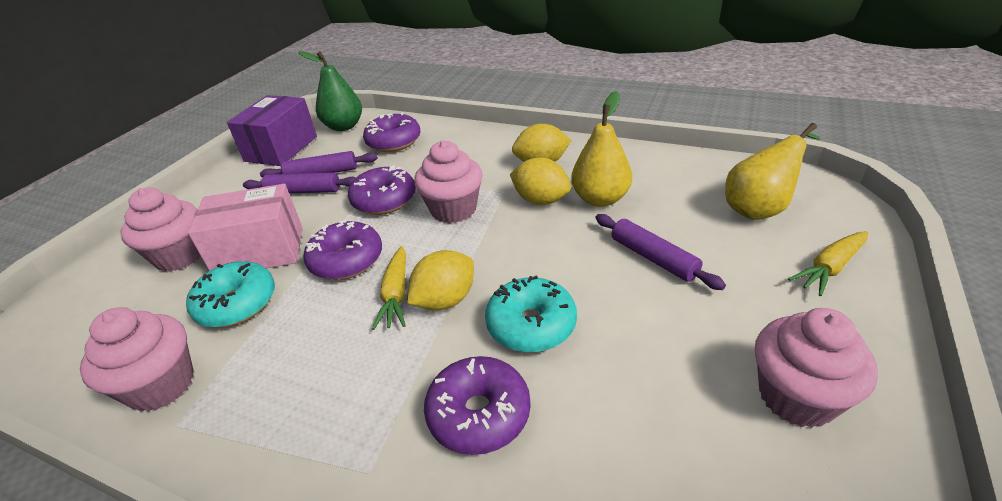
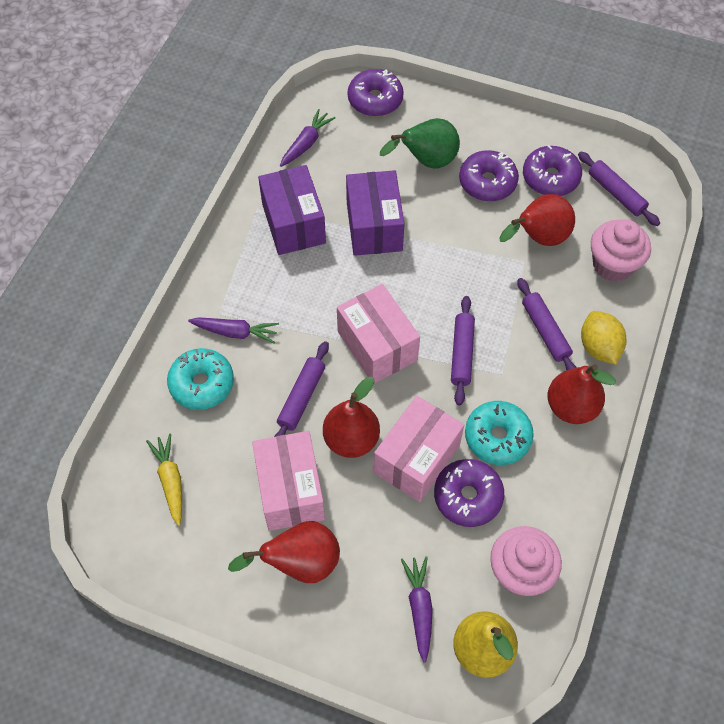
pink box: 1 -> 3
pink cupcake: 4 -> 2
purple box: 1 -> 2
purple carrot: 0 -> 3
purple rolling pin: 3 -> 4
red pear: 0 -> 4
yellow carrot: 2 -> 1
yellow lemon: 3 -> 1
yellow pear: 2 -> 1

